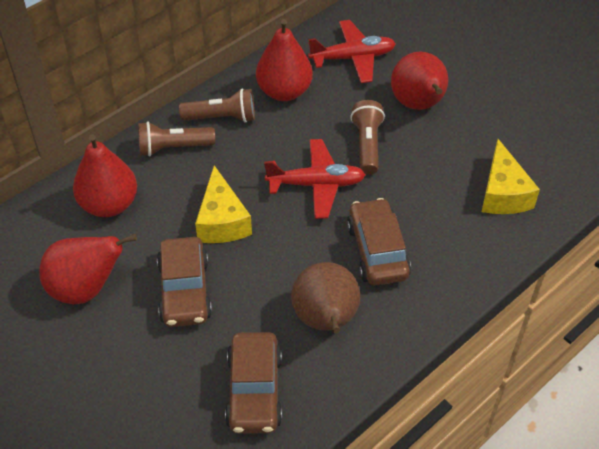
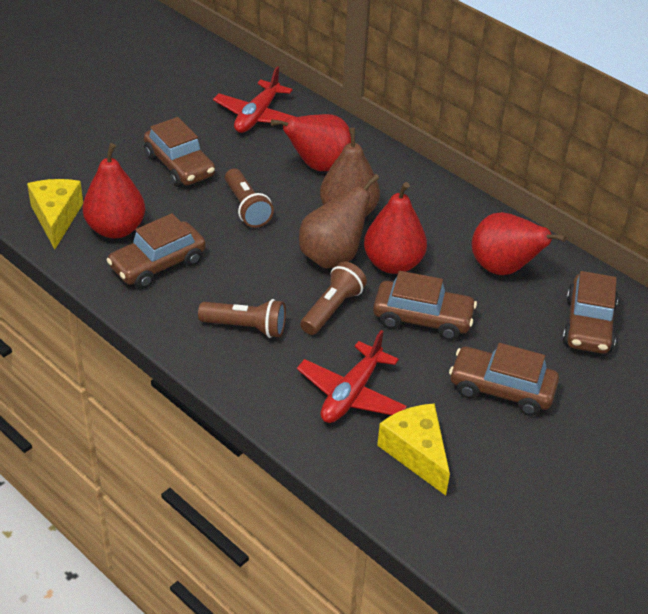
brown car: 3 -> 5
brown pear: 1 -> 2

